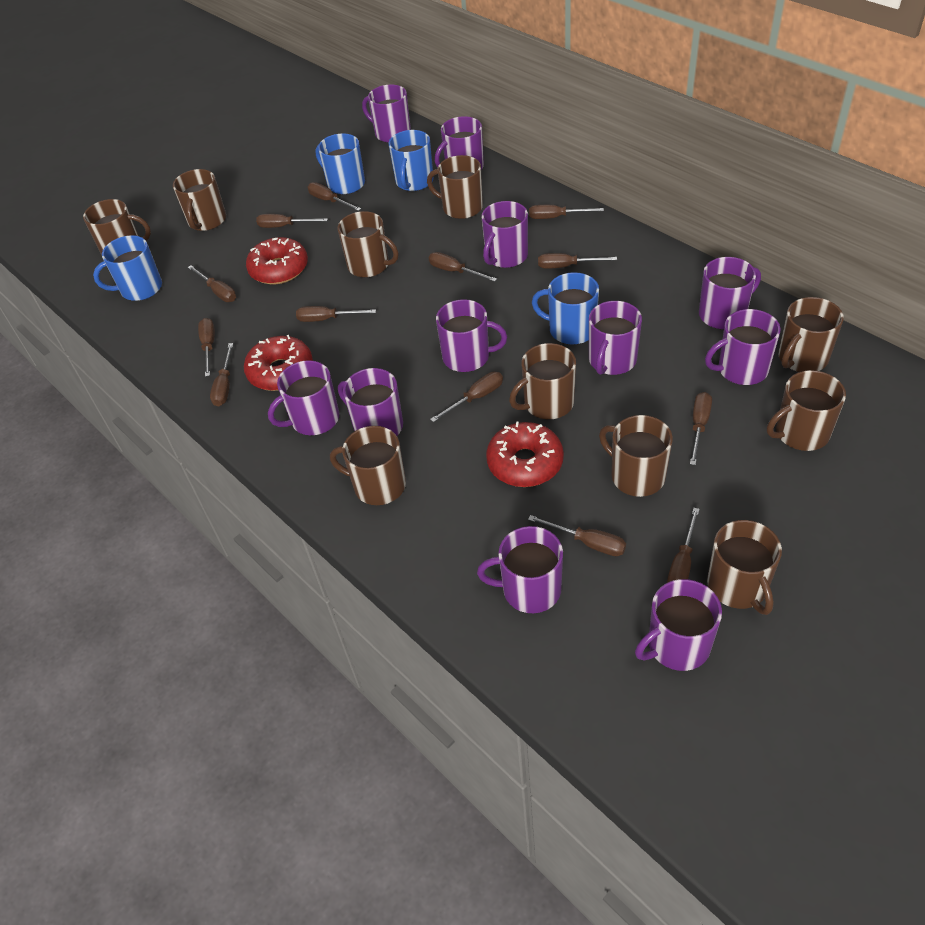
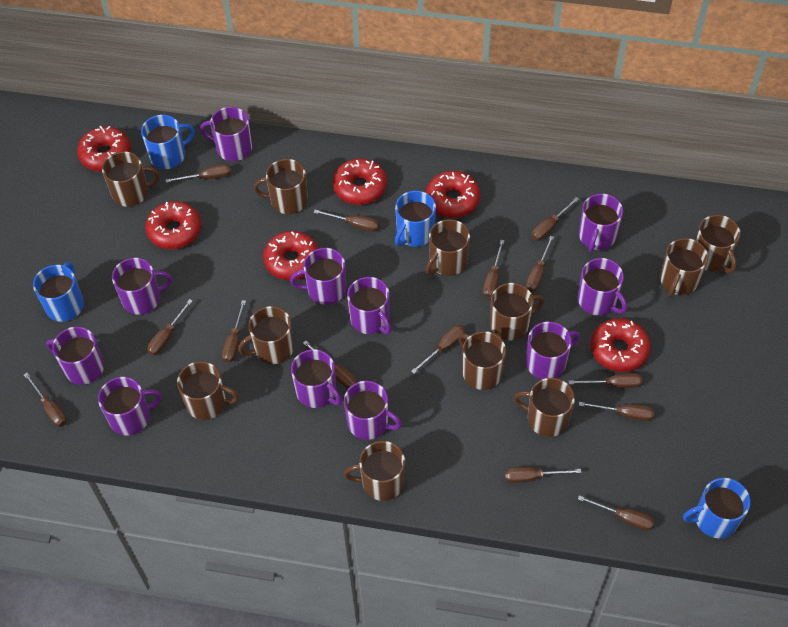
brown mug: 10 -> 11
brown screwdriver: 13 -> 14
red donut: 3 -> 6

